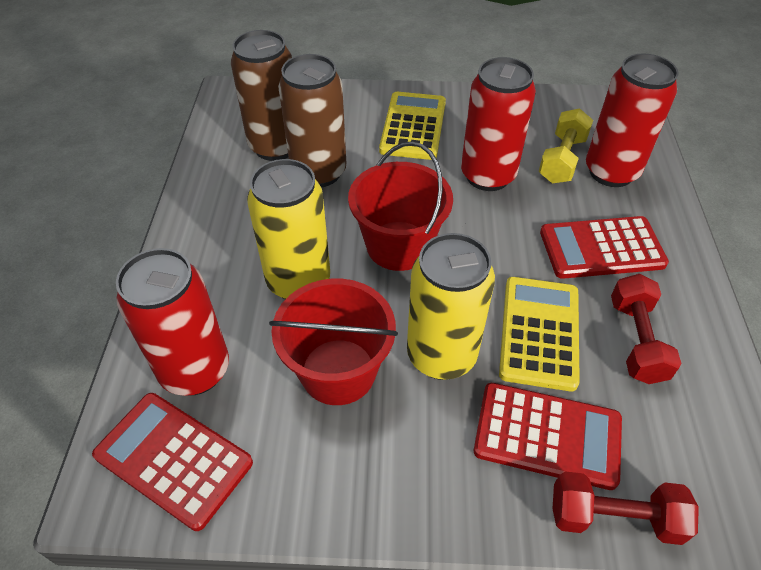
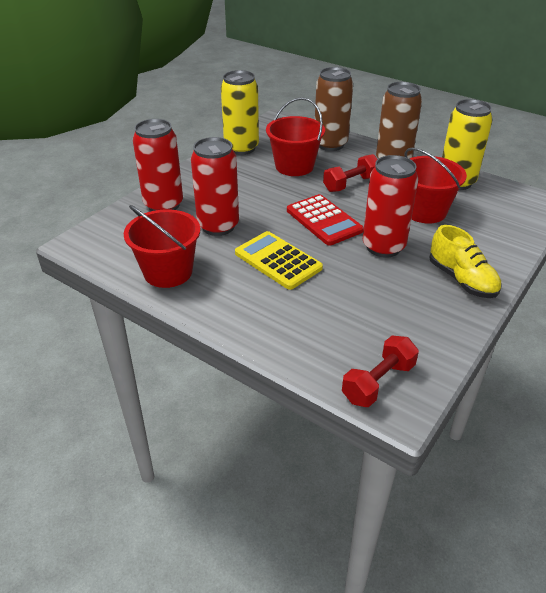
red bucket: 2 -> 3
red calculator: 3 -> 1
yellow calculator: 2 -> 1
yellow dumbbell: 1 -> 0
yellow shoe: 0 -> 1

